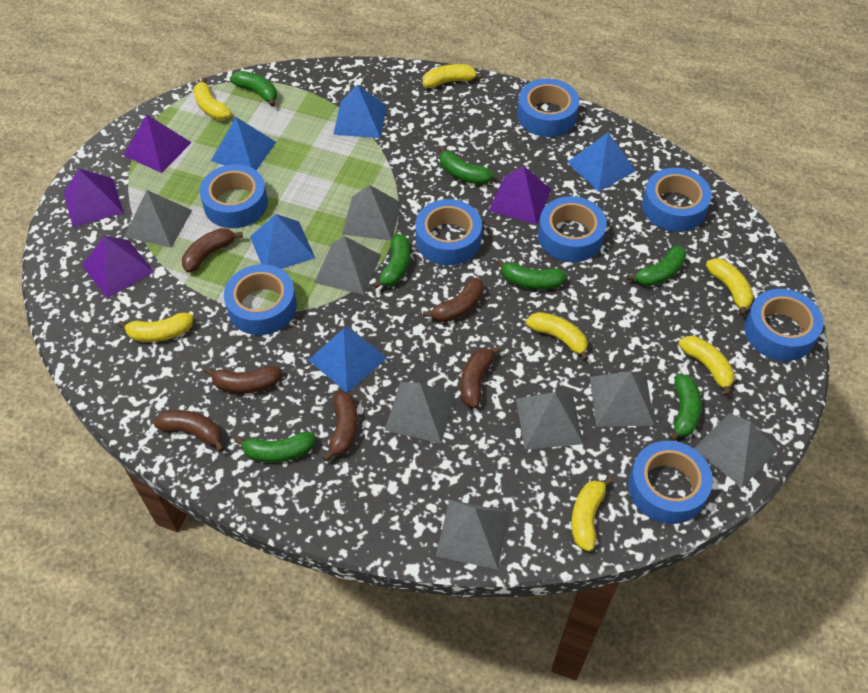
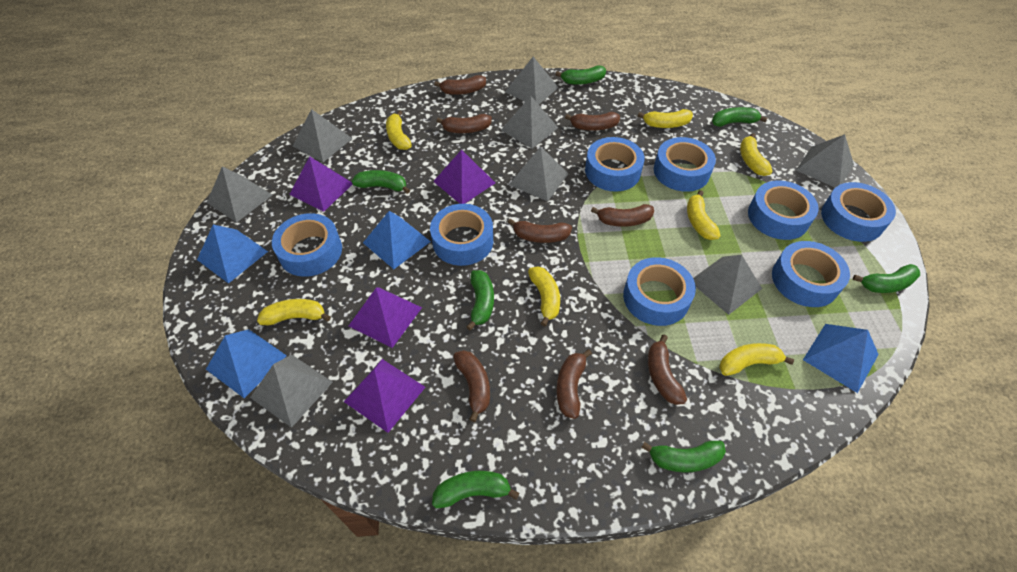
blue pyramid: 5 -> 4
brown banana: 6 -> 8

